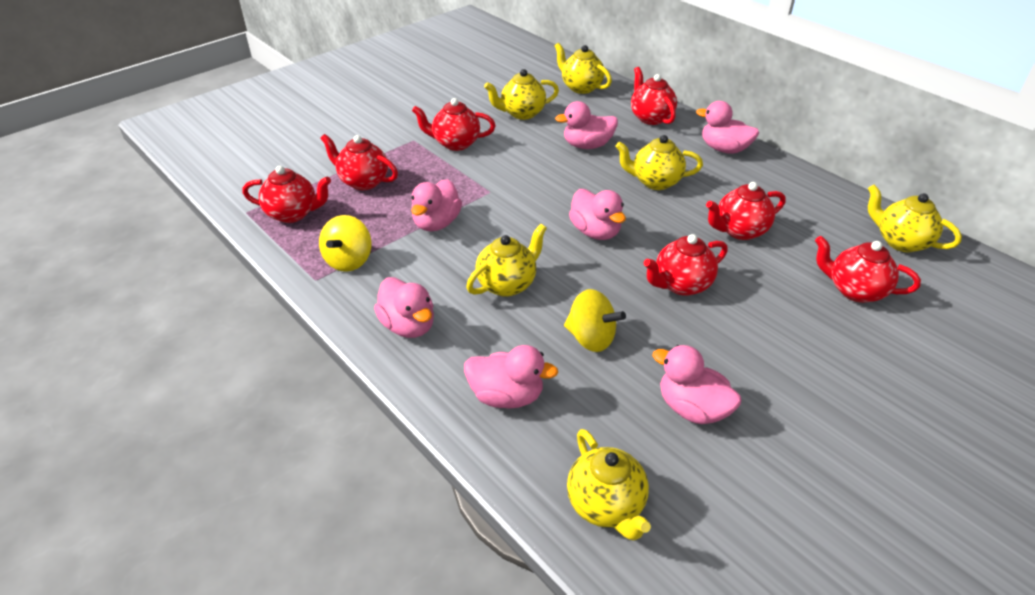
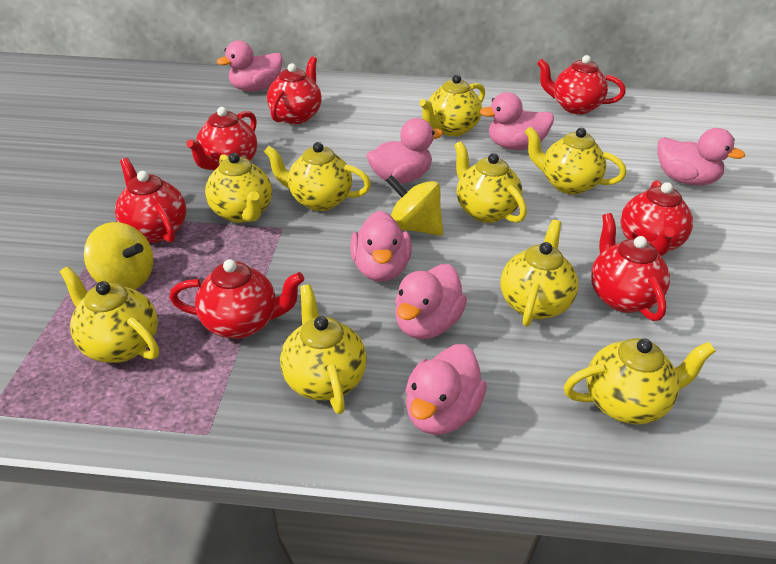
yellow teapot: 6 -> 9

